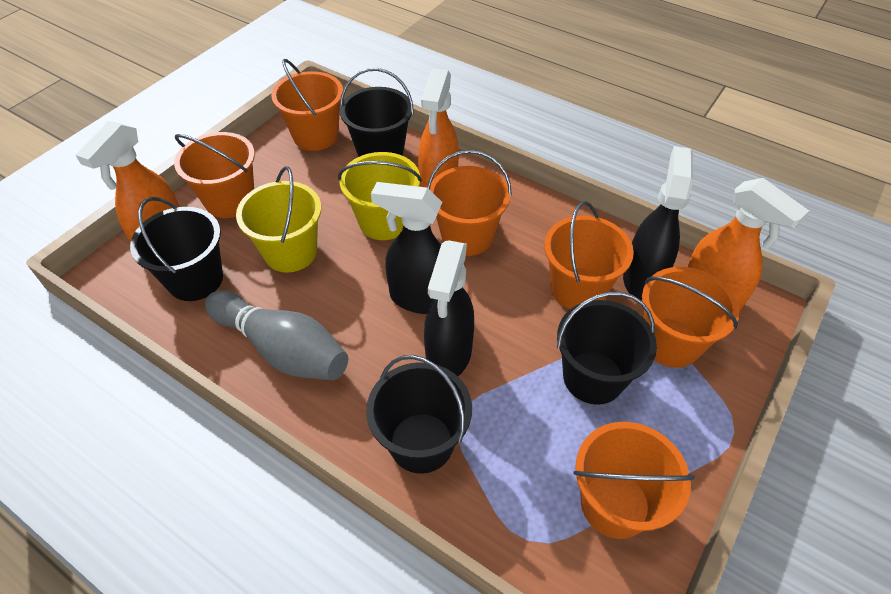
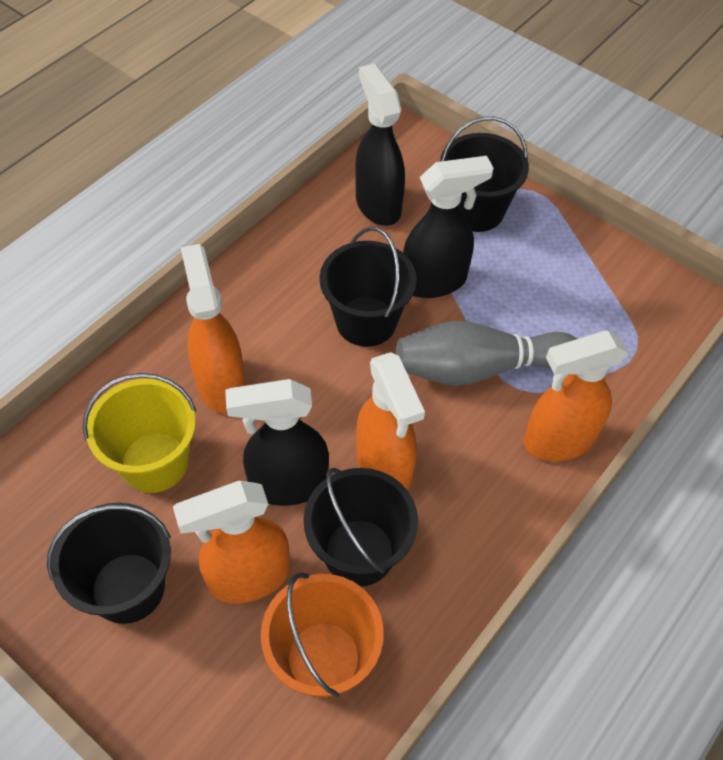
orange bucket: 6 -> 1
orange spray bottle: 3 -> 4
yellow bucket: 2 -> 1

